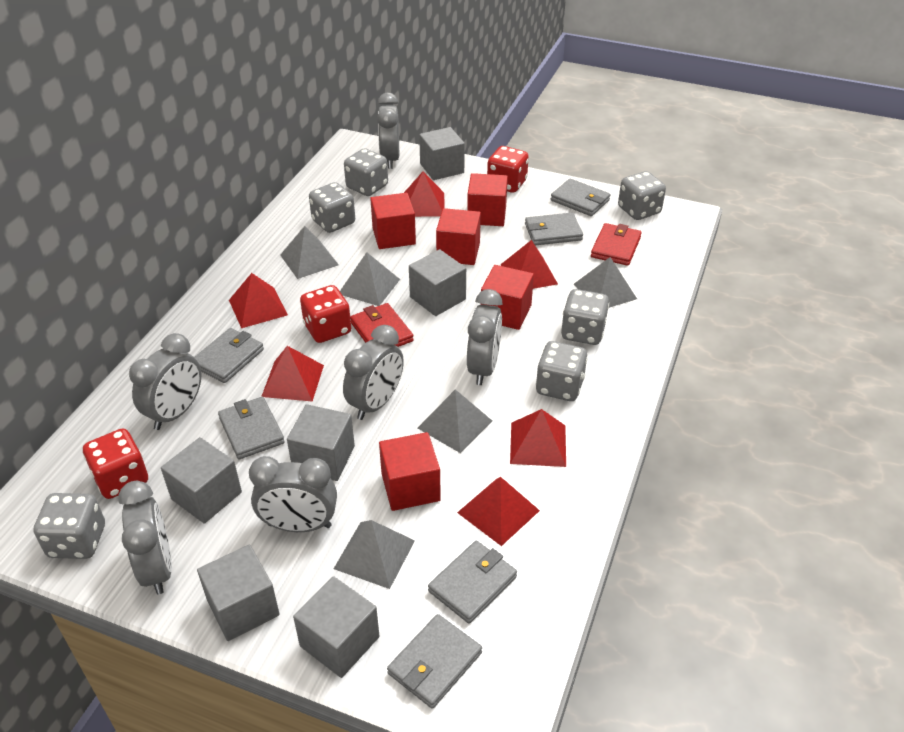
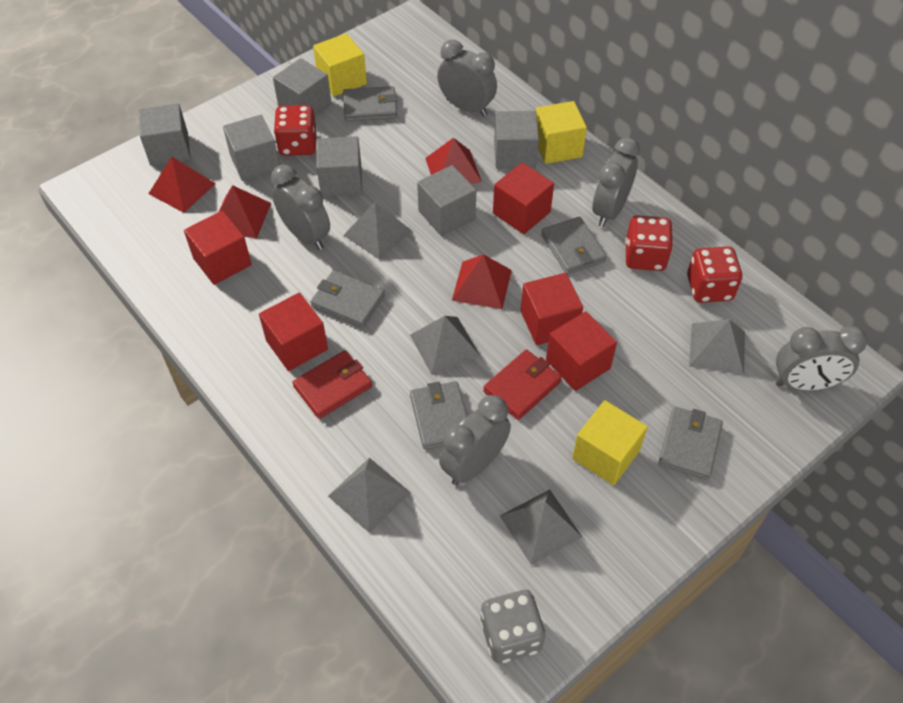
grey clock: 6 -> 5
grey dice: 6 -> 1
grey wallet: 6 -> 5
red pyramid: 6 -> 4
yellow cube: 0 -> 3

